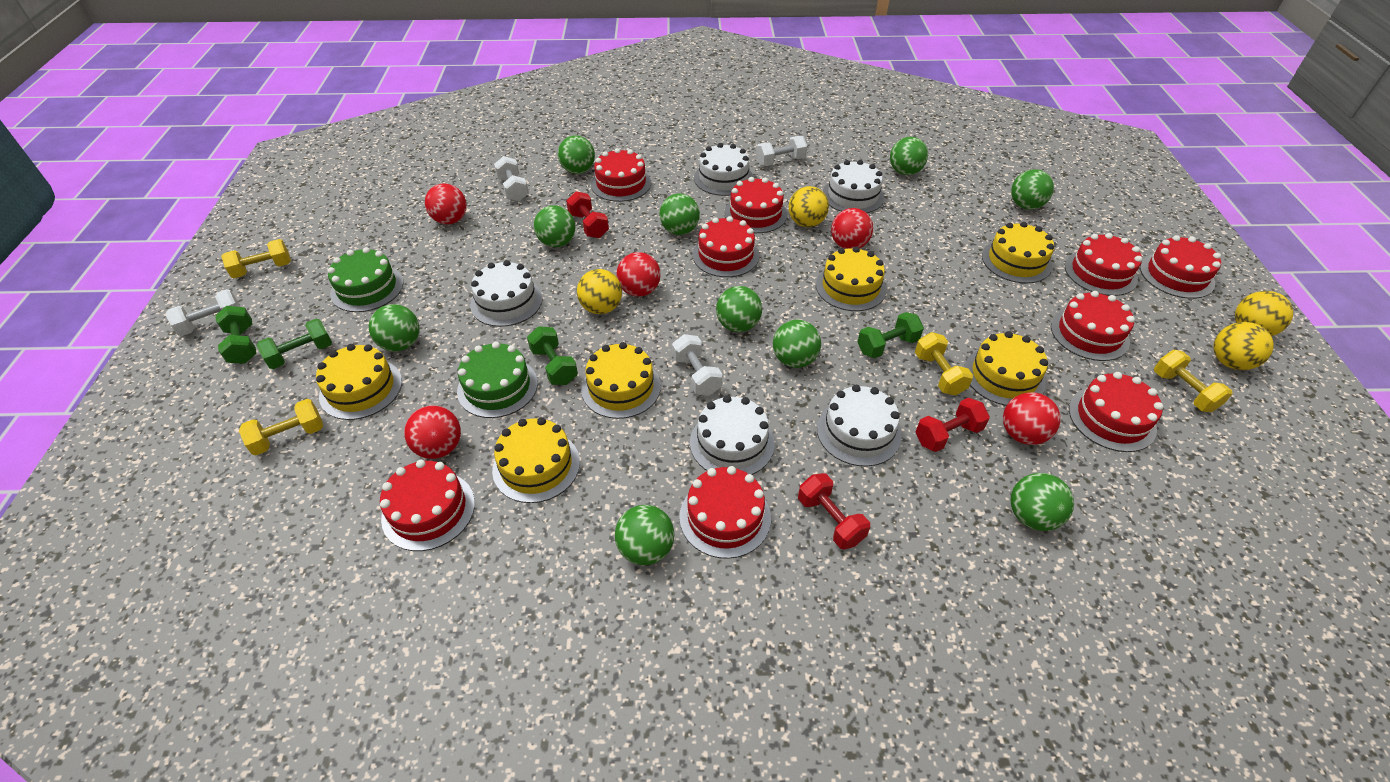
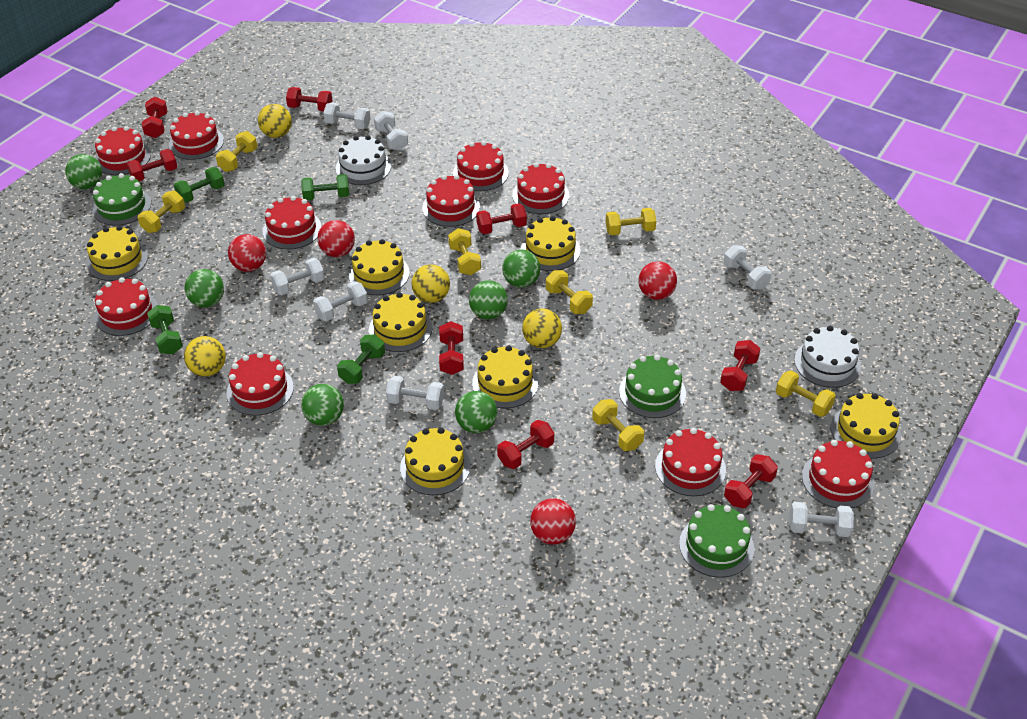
green ball: 10 -> 6
green cake: 2 -> 3
red ball: 5 -> 4
red cake: 9 -> 10
red dumbbell: 3 -> 8
white cake: 5 -> 2
white dumbbell: 4 -> 7
yellow cake: 6 -> 7
yellow dumbbell: 4 -> 7

